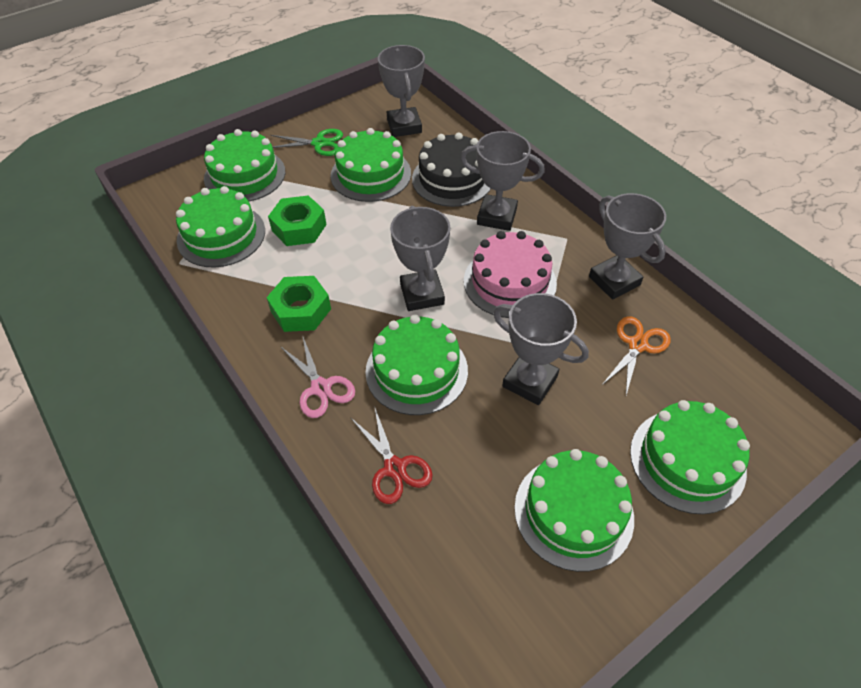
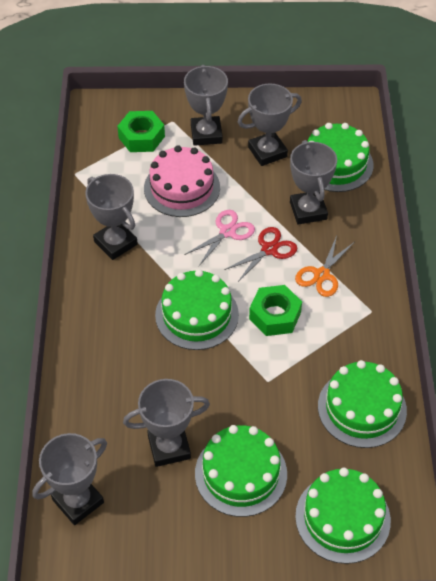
black cake: 1 -> 0
green cake: 6 -> 5
green scissors: 1 -> 0
grey trophy: 5 -> 6

